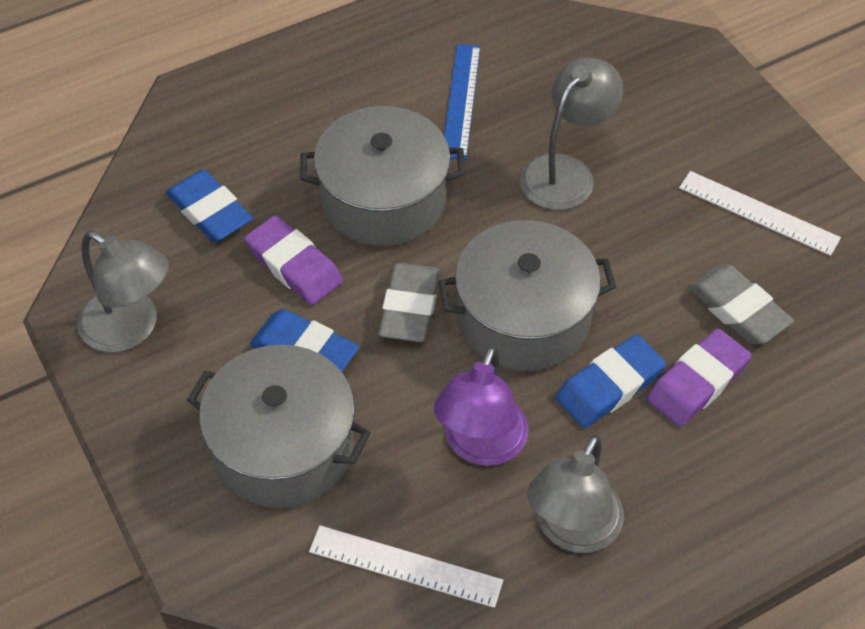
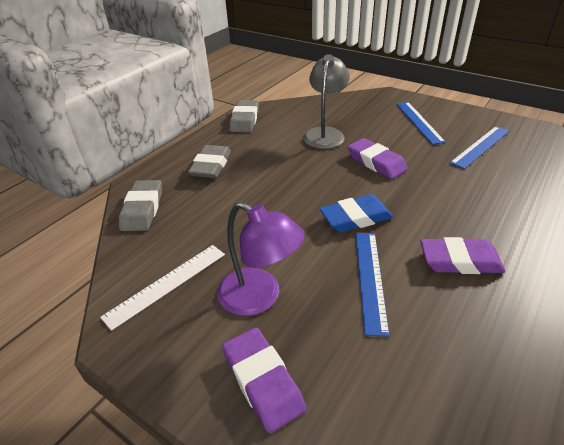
blue eraser: 3 -> 1
blue ruler: 1 -> 3
grey eraser: 2 -> 3
grey lamp: 3 -> 1
grey pot: 3 -> 0
purple eraser: 2 -> 3
white ruler: 2 -> 1

